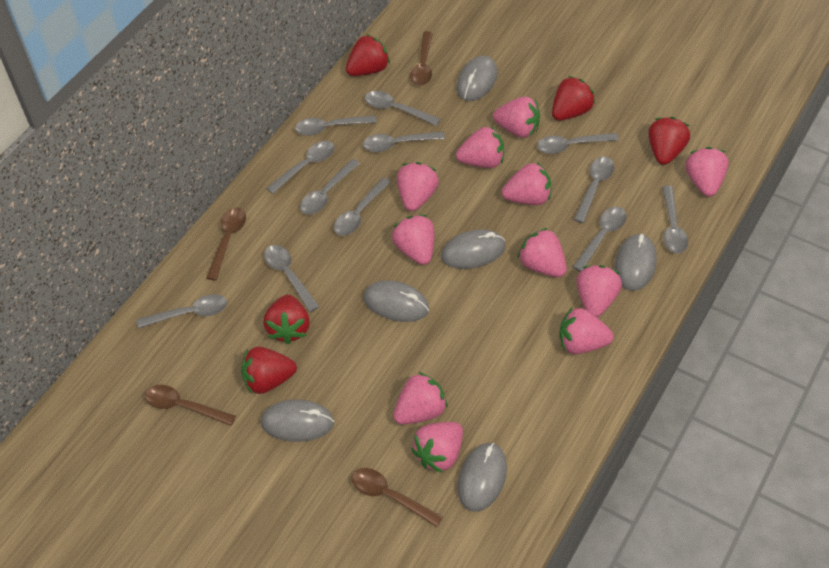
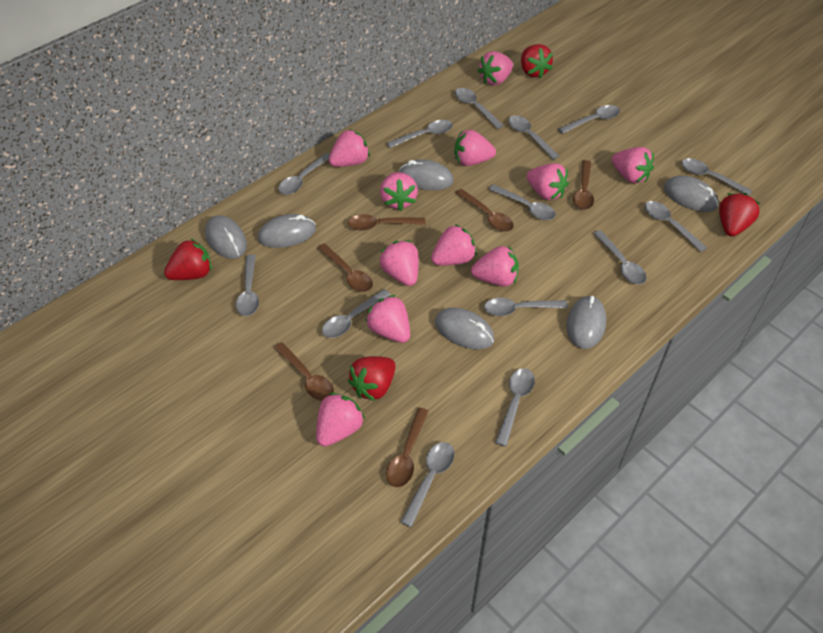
brown spoon: 4 -> 6
grey spoon: 12 -> 14
red strawberry: 5 -> 4

